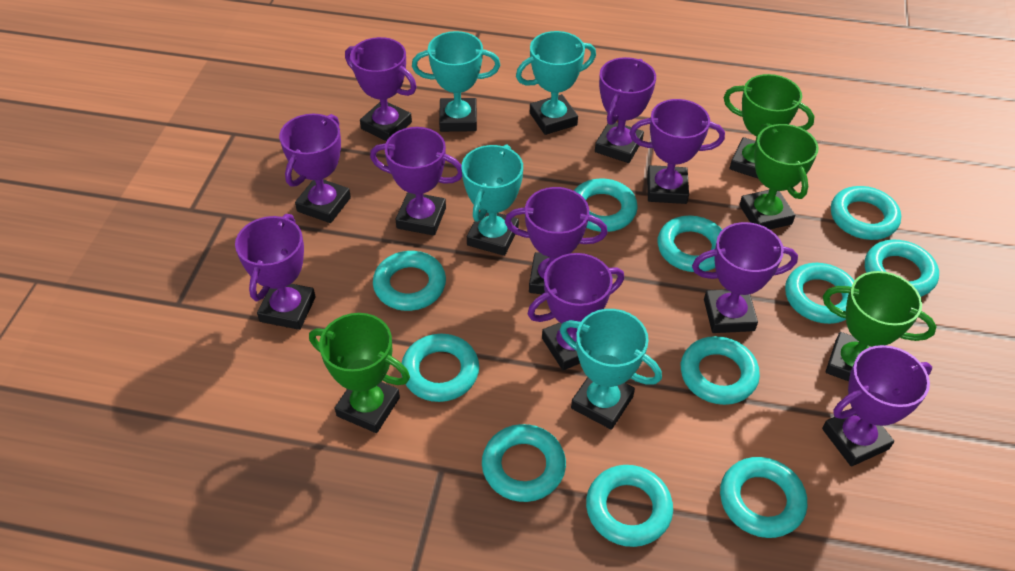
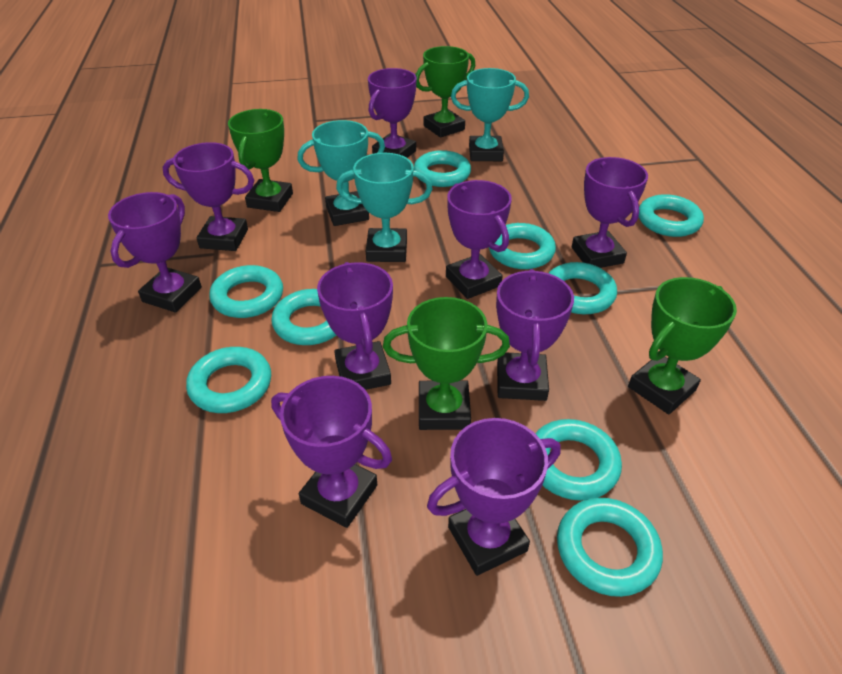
purple trophy: 10 -> 9
turquoise ring: 11 -> 9
turquoise trophy: 4 -> 3

